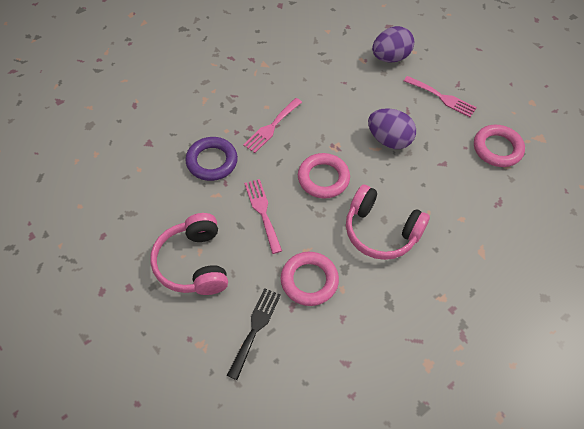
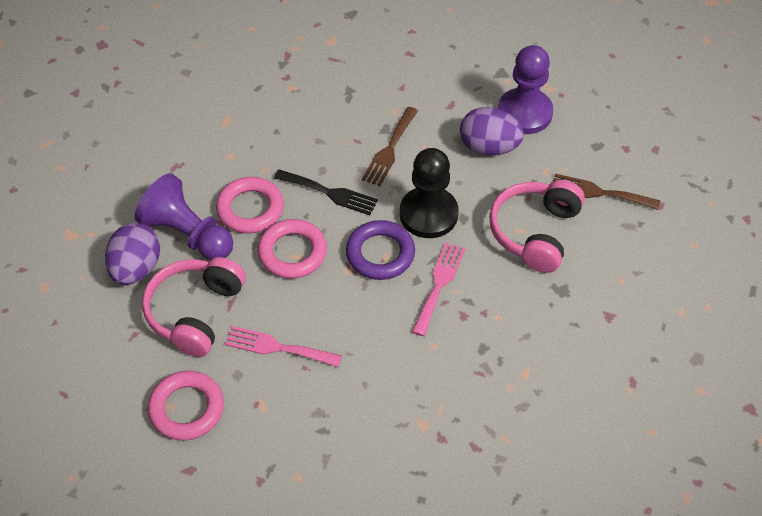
black pawn: 0 -> 1
brown fork: 0 -> 2
pink fork: 3 -> 2
purple pawn: 0 -> 2

